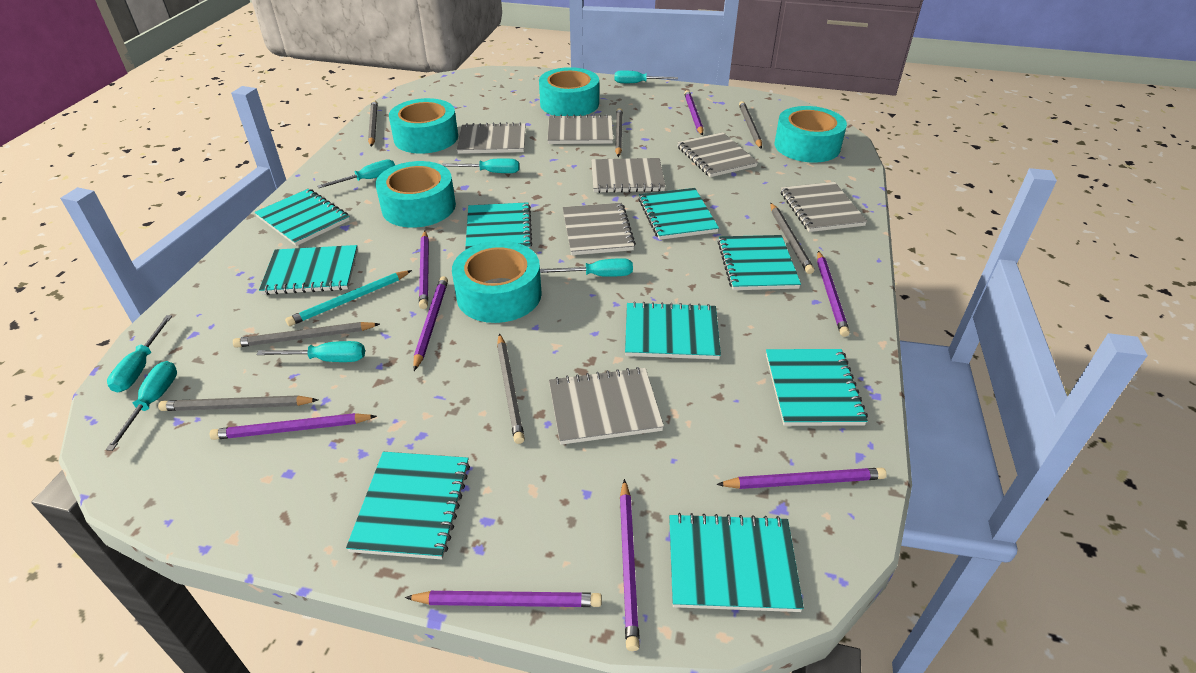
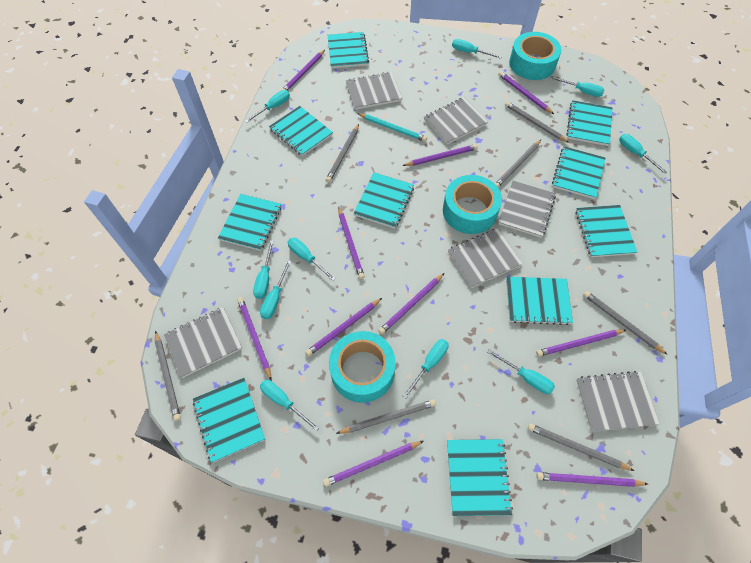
grey notebook: 7 -> 6
purple pencil: 8 -> 10
turquoise notebook: 9 -> 10
turquoise screwdriver: 7 -> 10
turquoise tape: 5 -> 3

